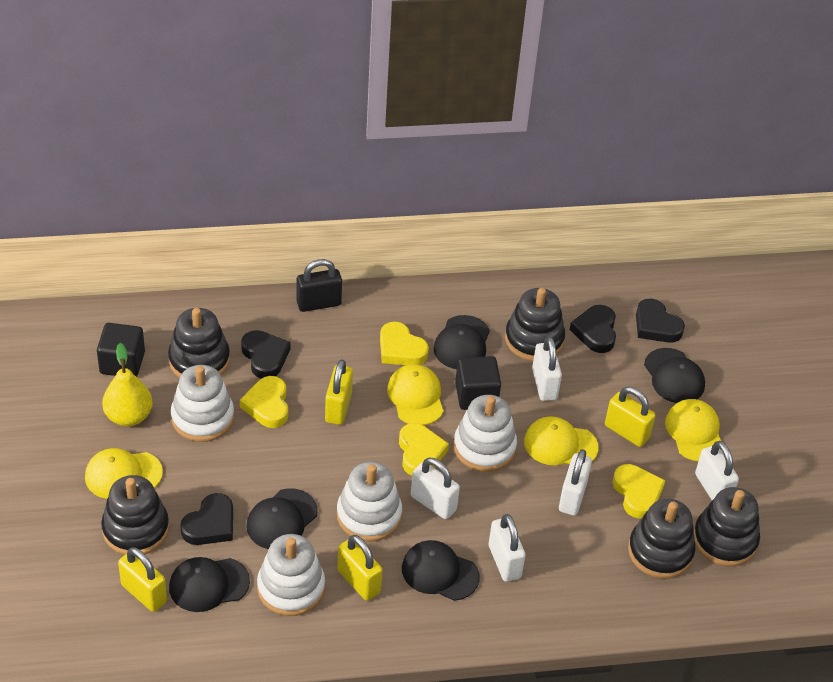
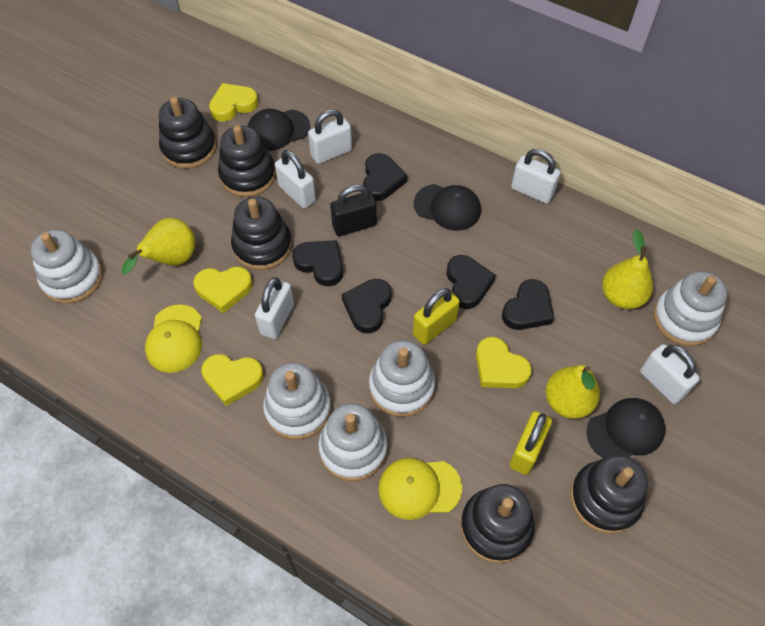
black cap: 5 -> 3
black cube: 2 -> 0
black heart: 4 -> 5
white stacking toy: 4 -> 5
yellow cap: 4 -> 2
yellow padlock: 4 -> 2
yellow pear: 1 -> 3

